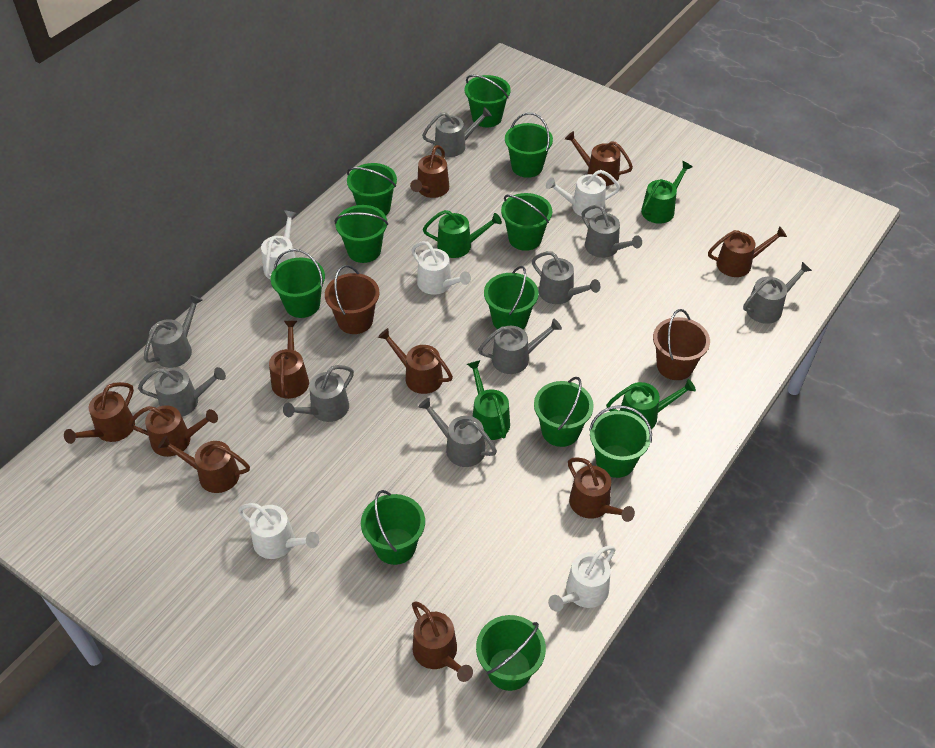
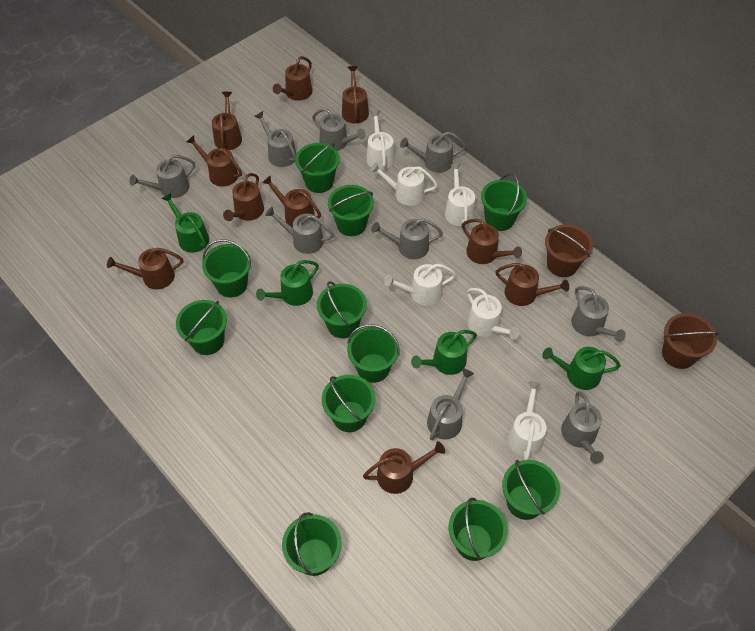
white watering can: 5 -> 6

